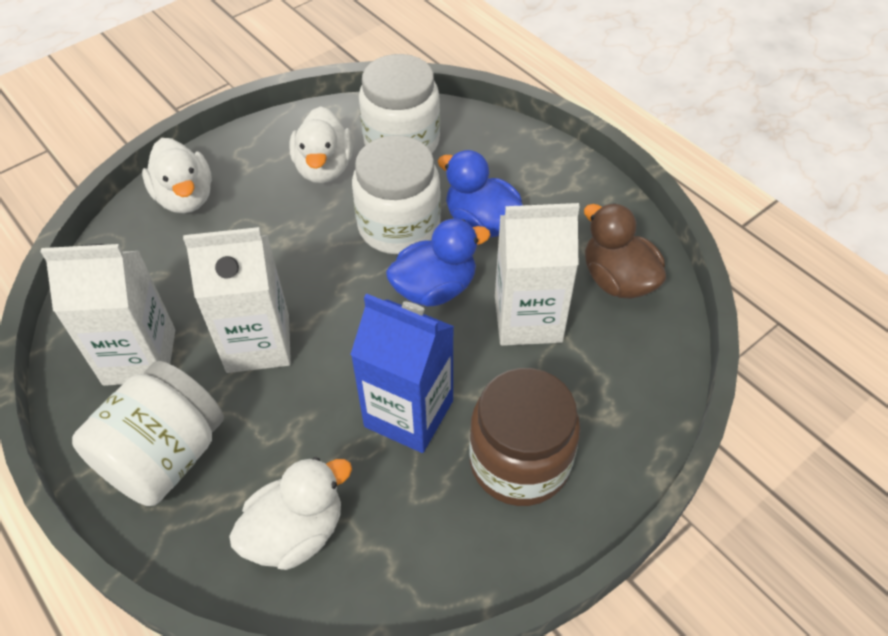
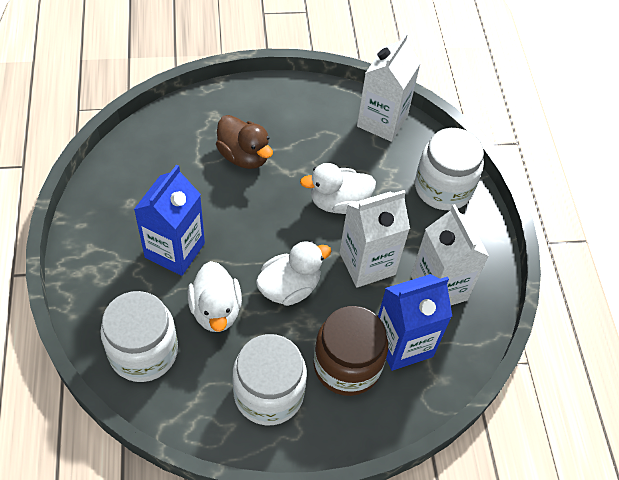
blue carton: 1 -> 2
blue duck: 2 -> 0

